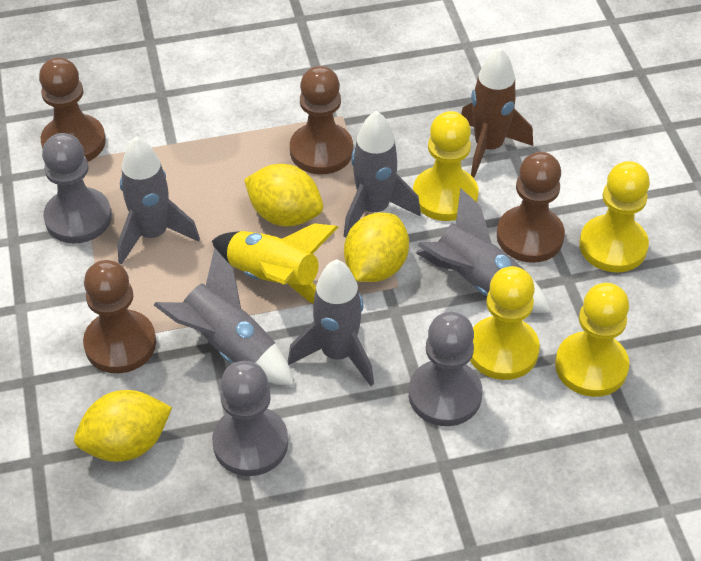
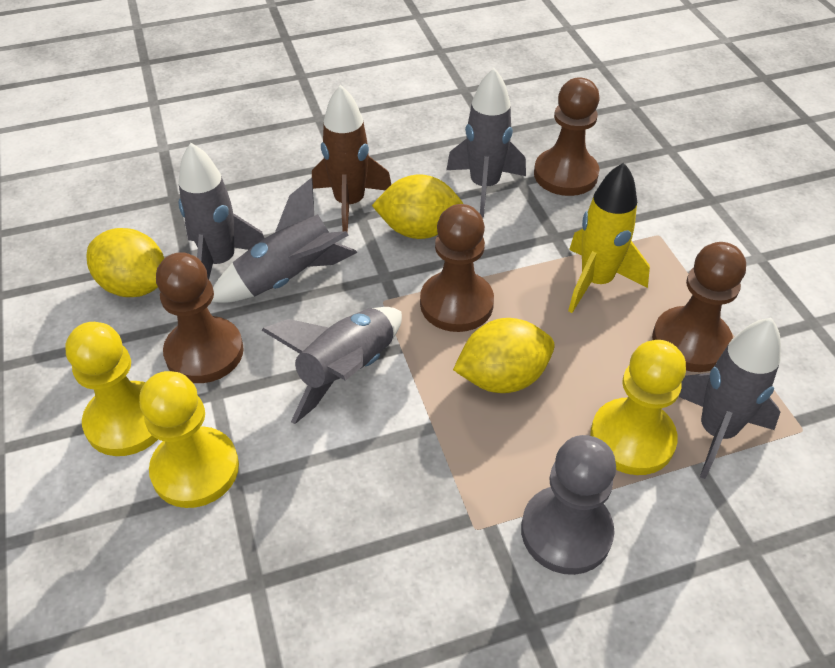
grey pawn: 3 -> 1
yellow pawn: 4 -> 3

